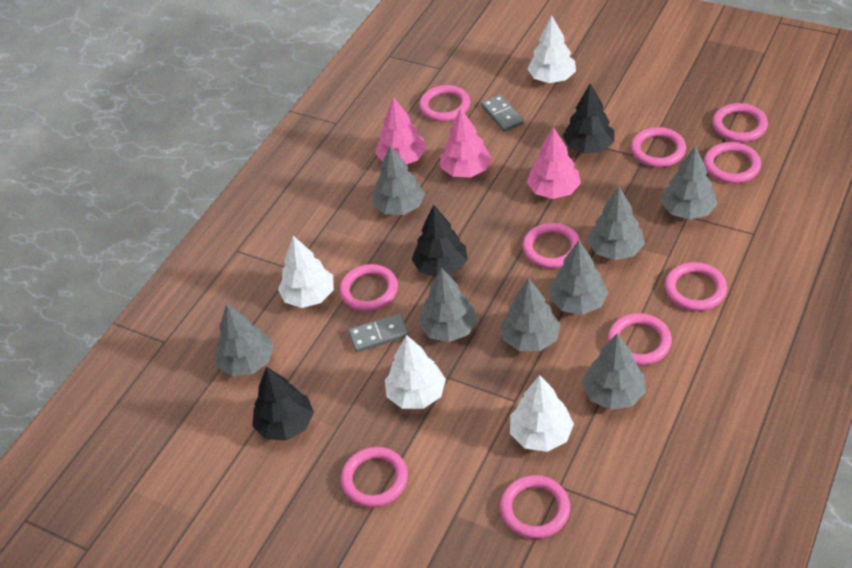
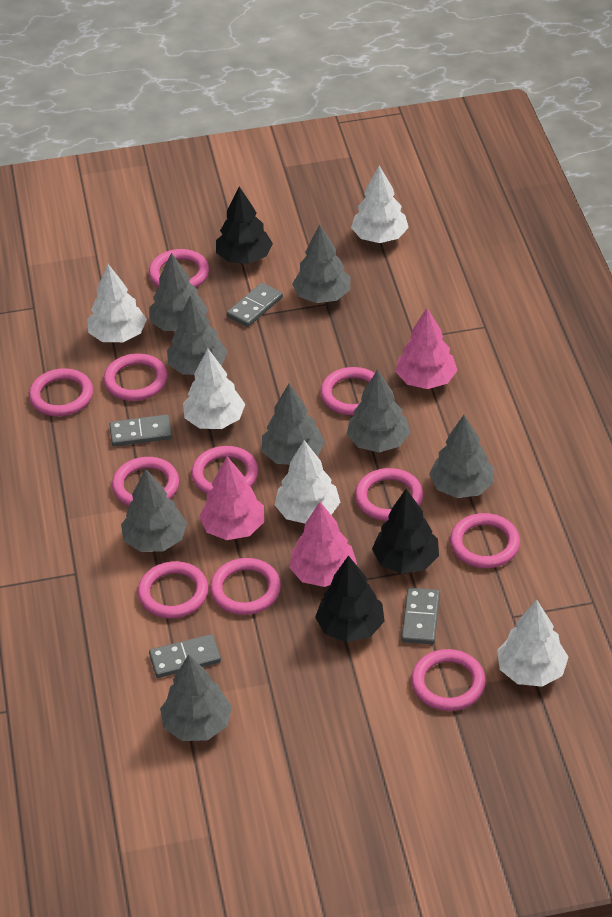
grey domino: 2 -> 4
pink ring: 10 -> 11
white tree: 4 -> 5

